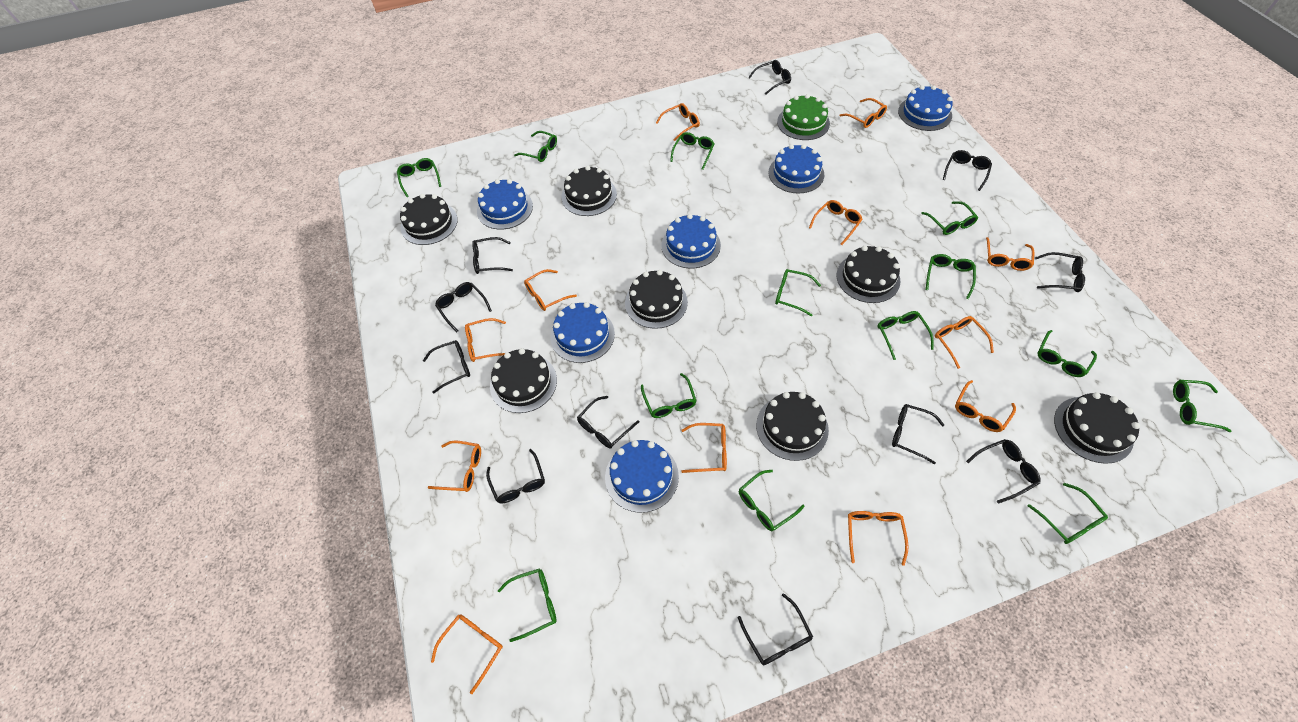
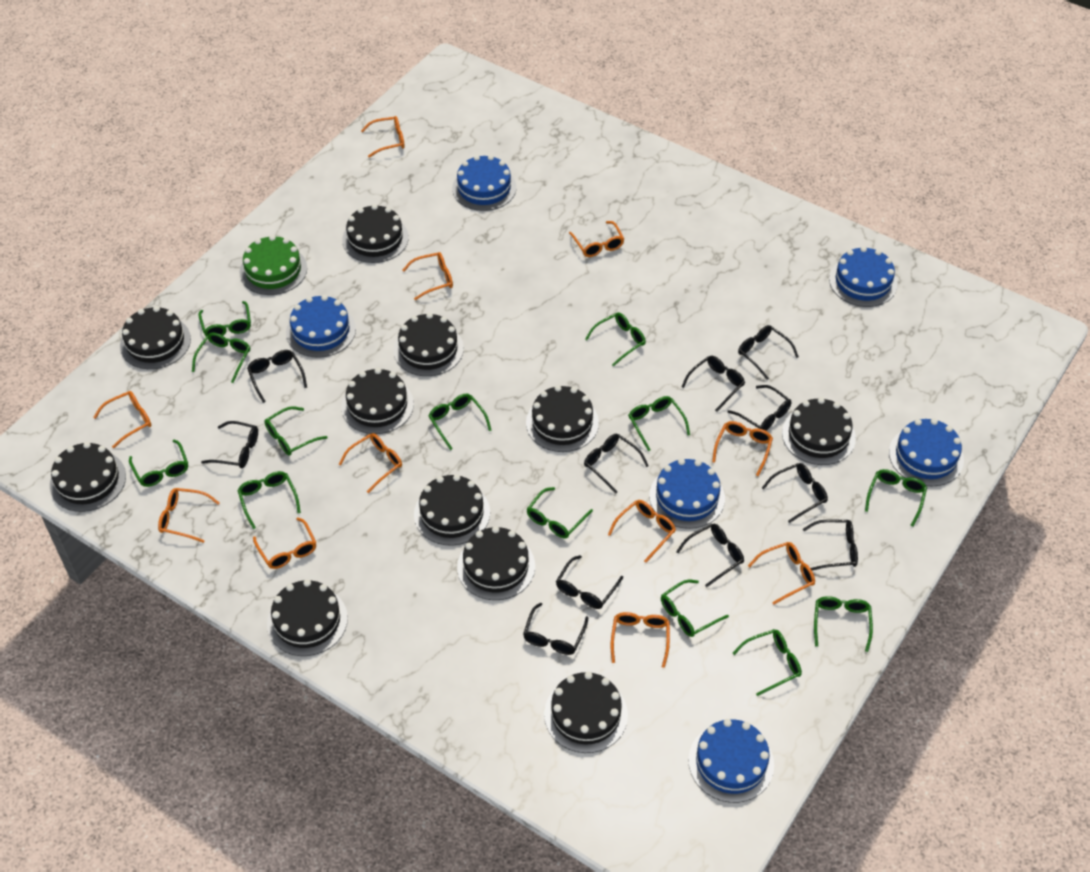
black cake: 7 -> 11
orange glasses: 12 -> 11

